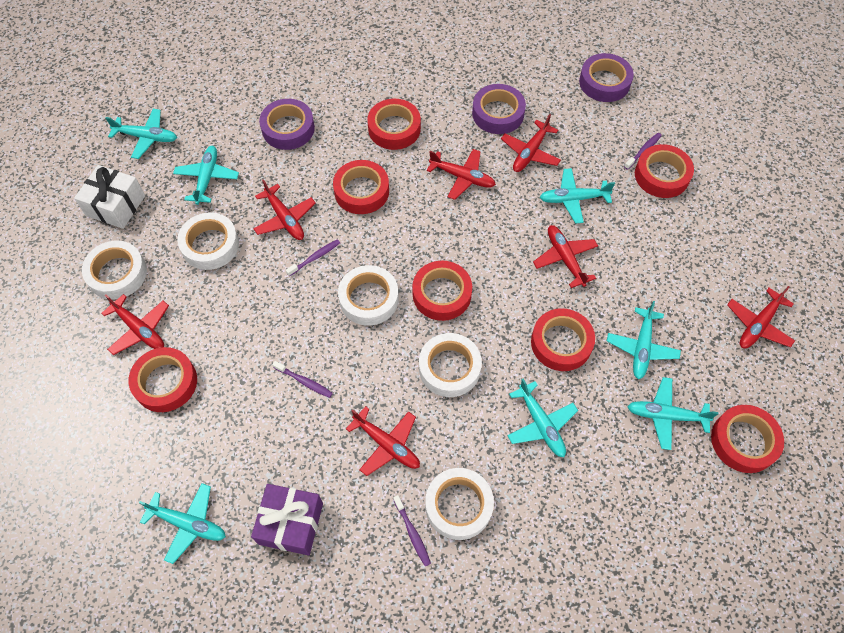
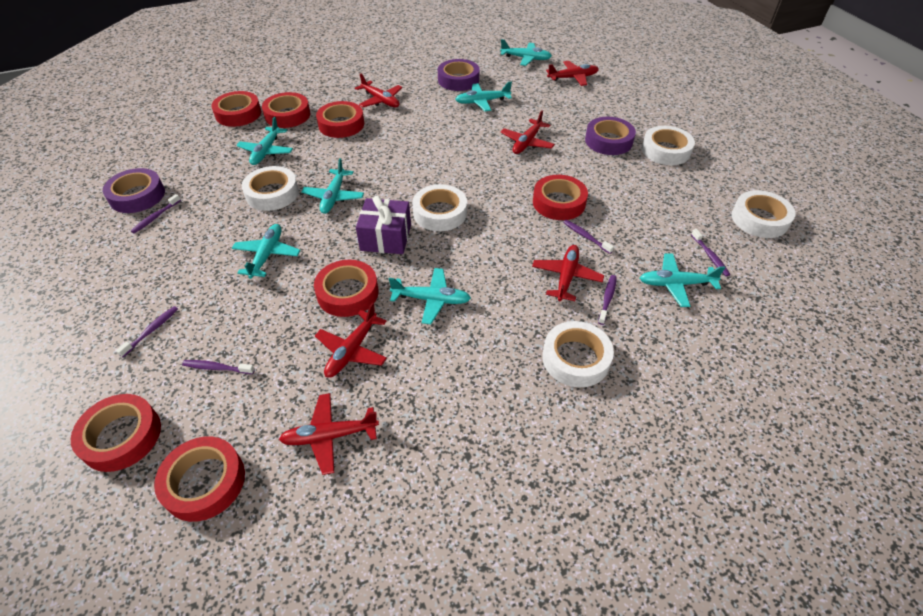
purple toothbrush: 4 -> 6
red plane: 7 -> 6
white gift: 1 -> 0

